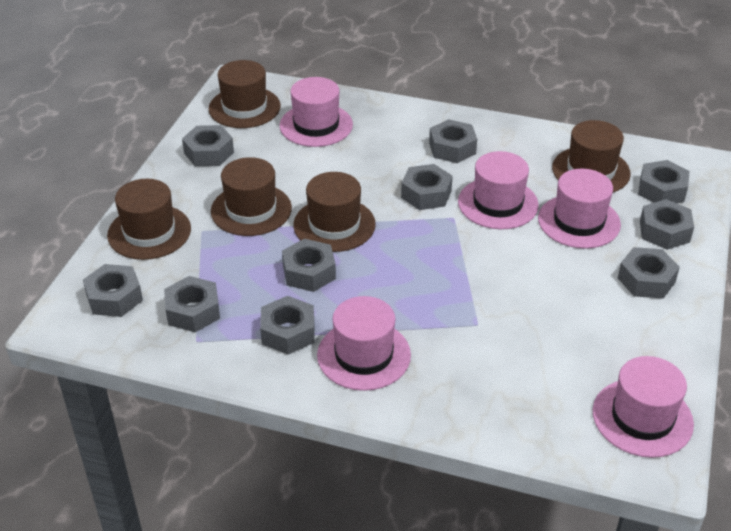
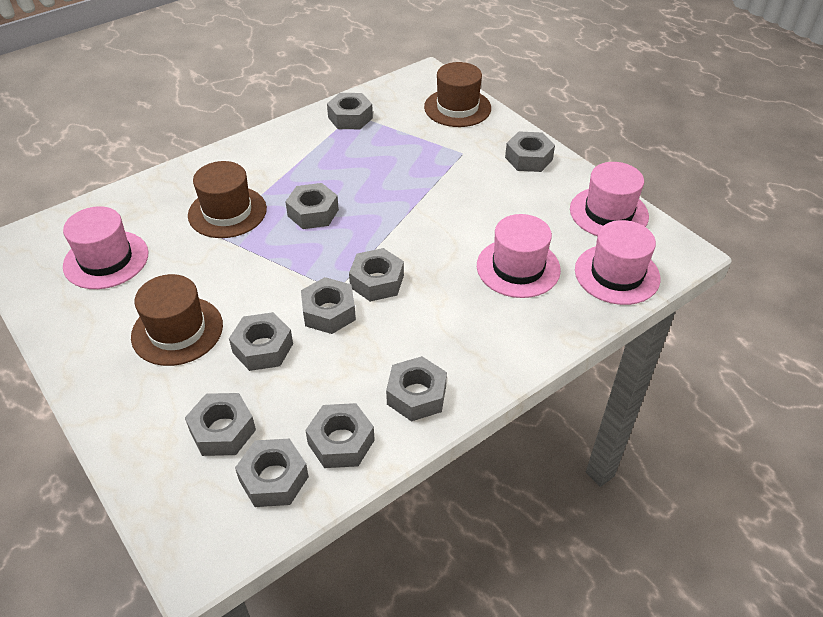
brown hat: 5 -> 3
pink hat: 5 -> 4

